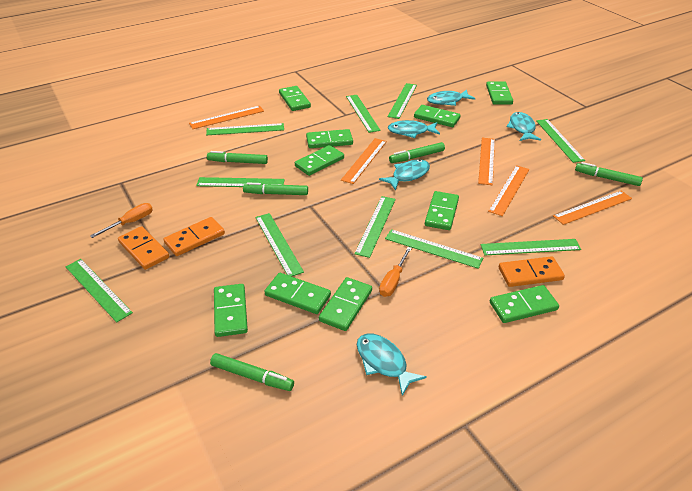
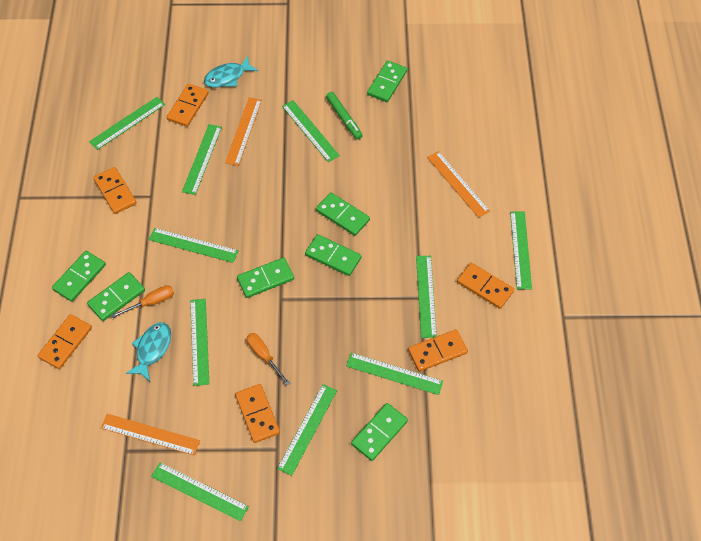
green domino: 10 -> 7
green marker: 5 -> 1
orange domino: 3 -> 6
orange ruler: 5 -> 3
turquoise fish: 5 -> 2

